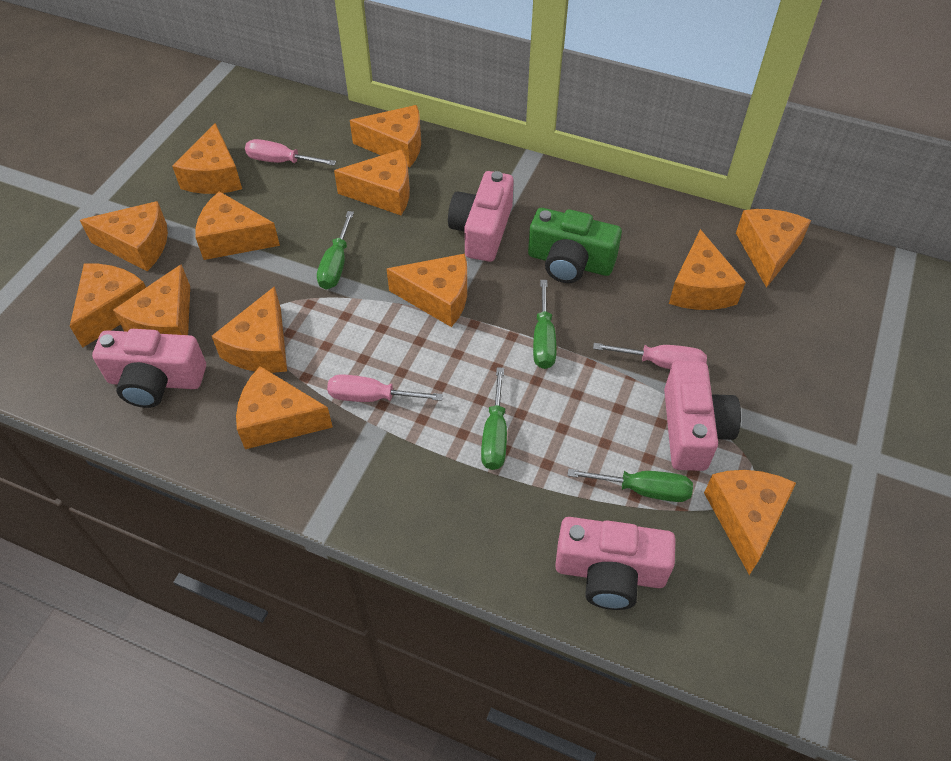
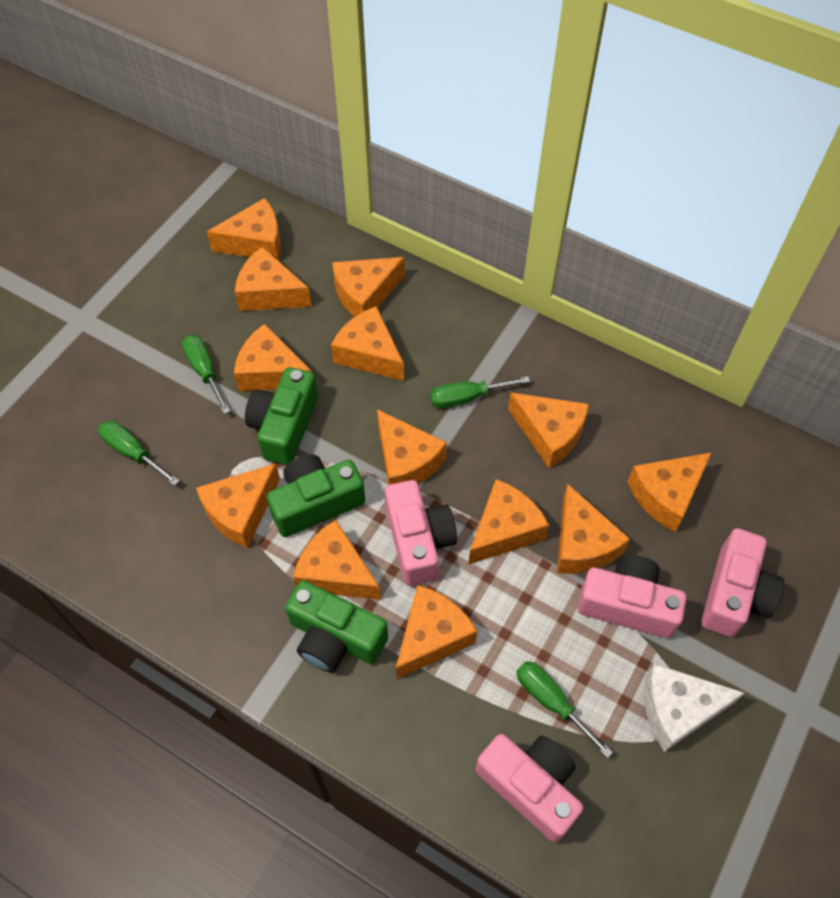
green camera: 1 -> 3
pink screwdriver: 3 -> 0
white cheese: 0 -> 1

